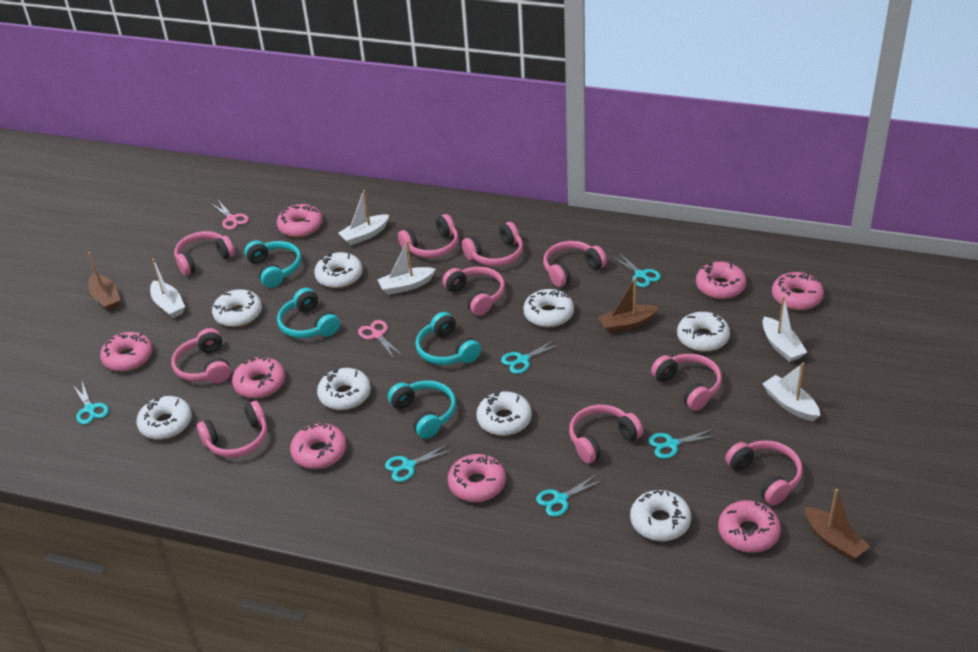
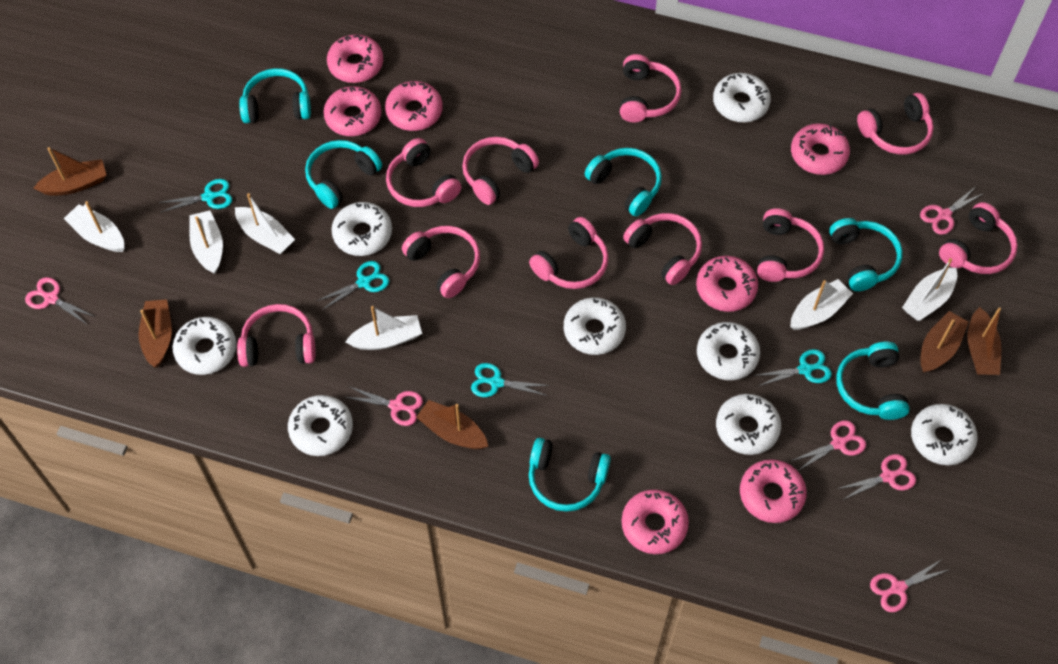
brown boat: 3 -> 5
pink donut: 8 -> 7
pink scissors: 2 -> 6
turquoise headphones: 4 -> 6
turquoise scissors: 6 -> 4
white boat: 5 -> 6

